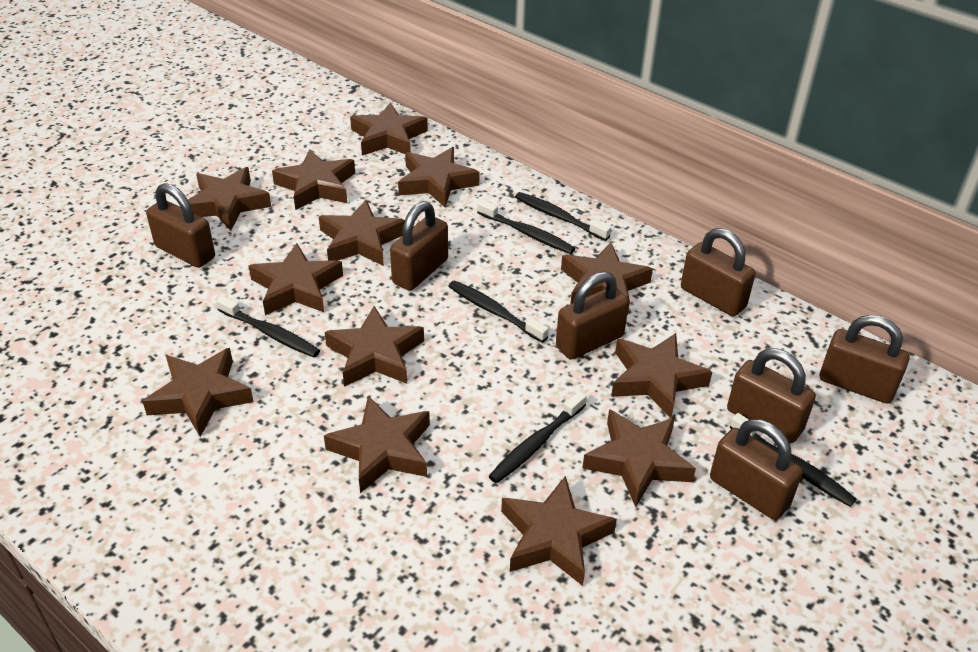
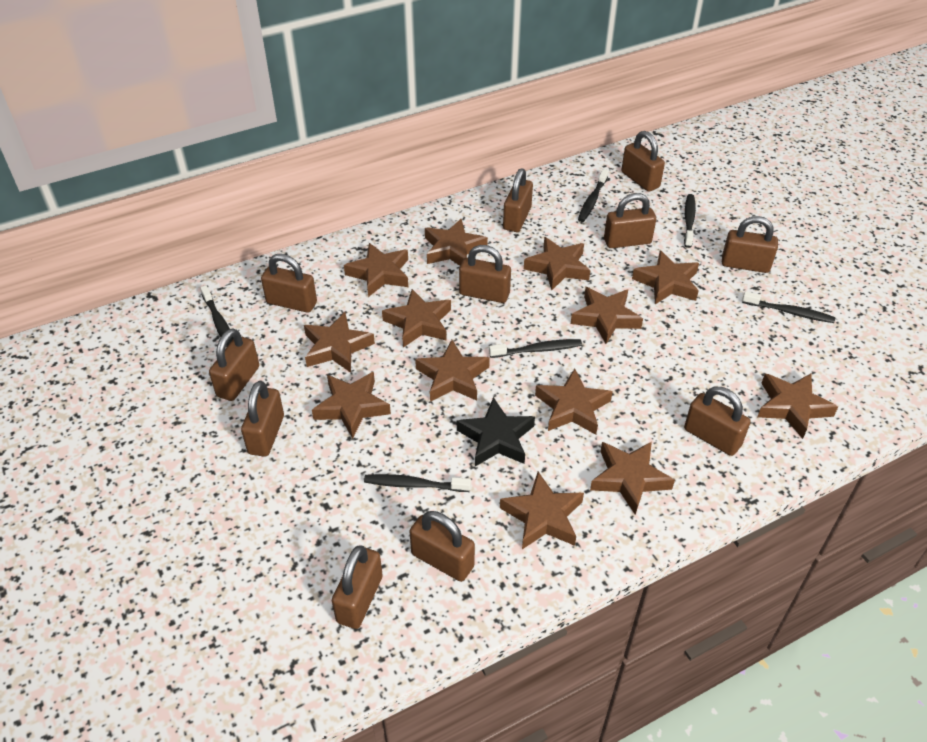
black star: 0 -> 1
brown padlock: 7 -> 11

